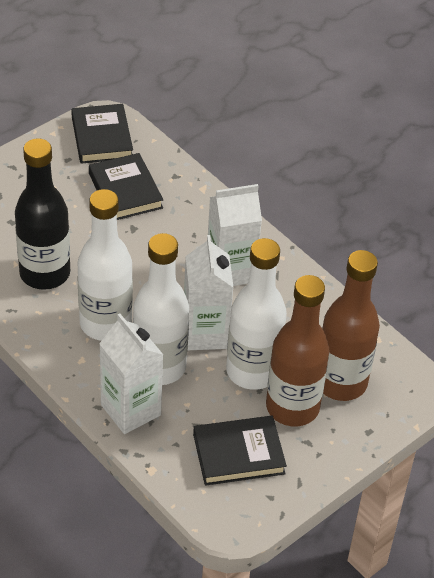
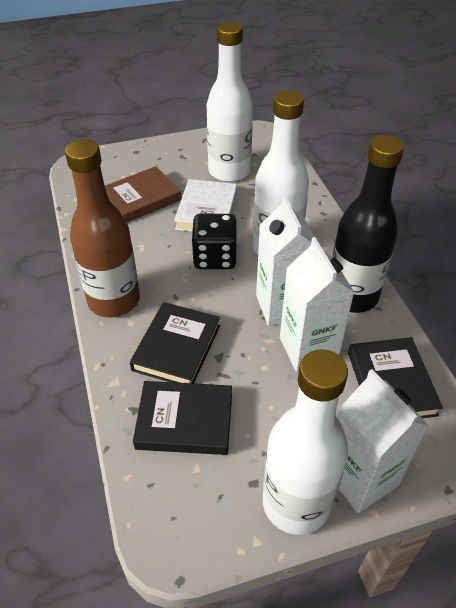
black dice: 0 -> 1
brown book: 0 -> 1
brown bottle: 2 -> 1
white book: 0 -> 1

